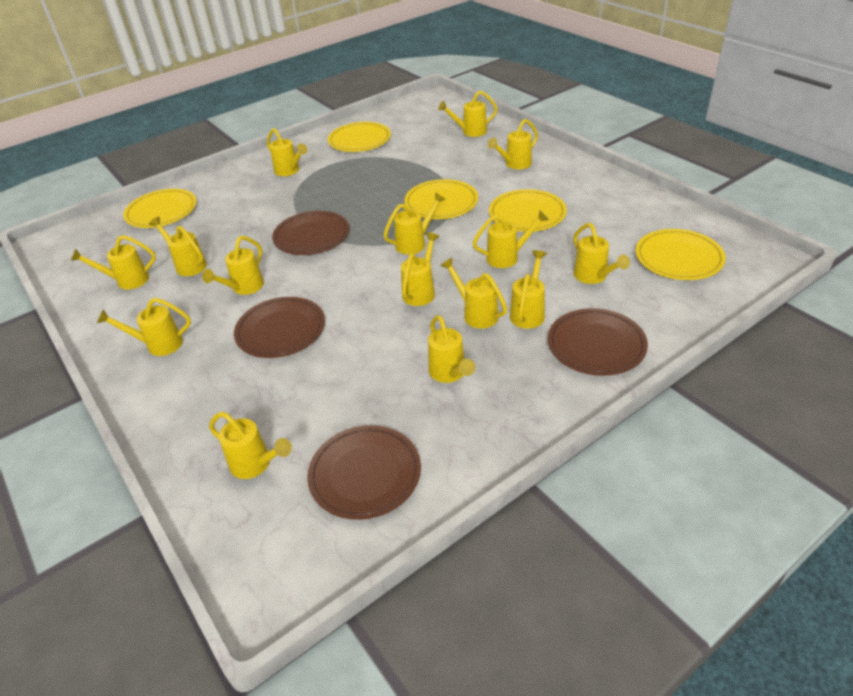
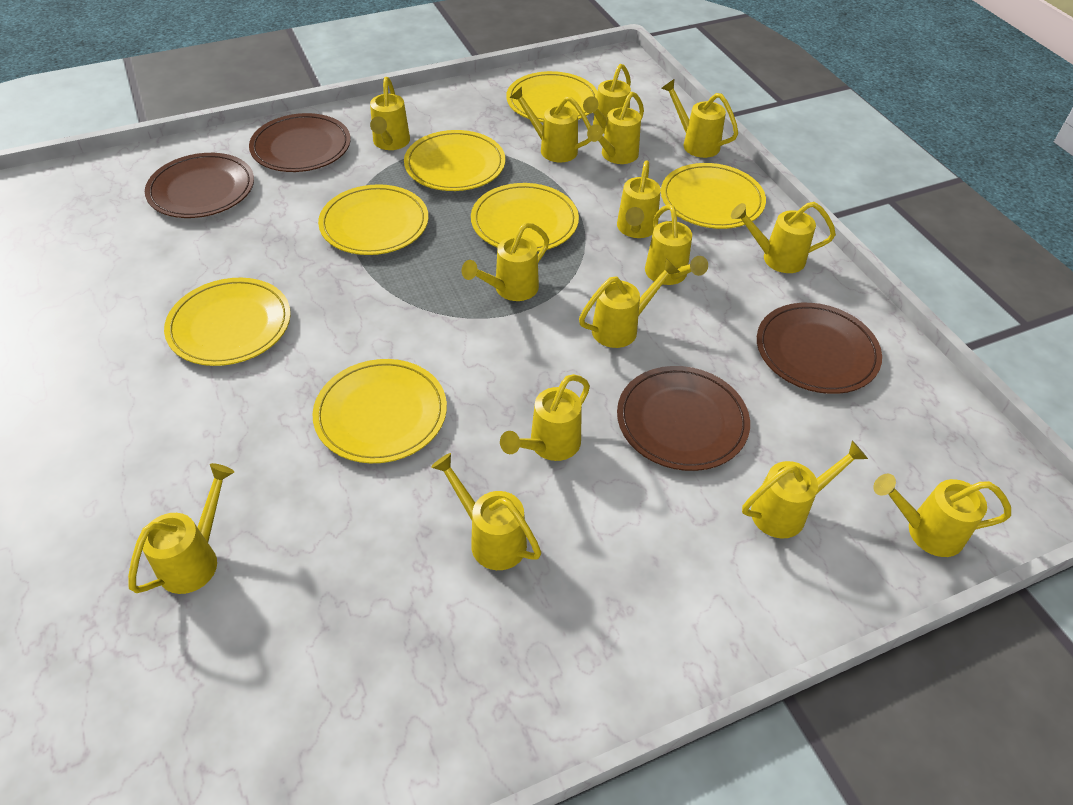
yellow plate: 5 -> 7

